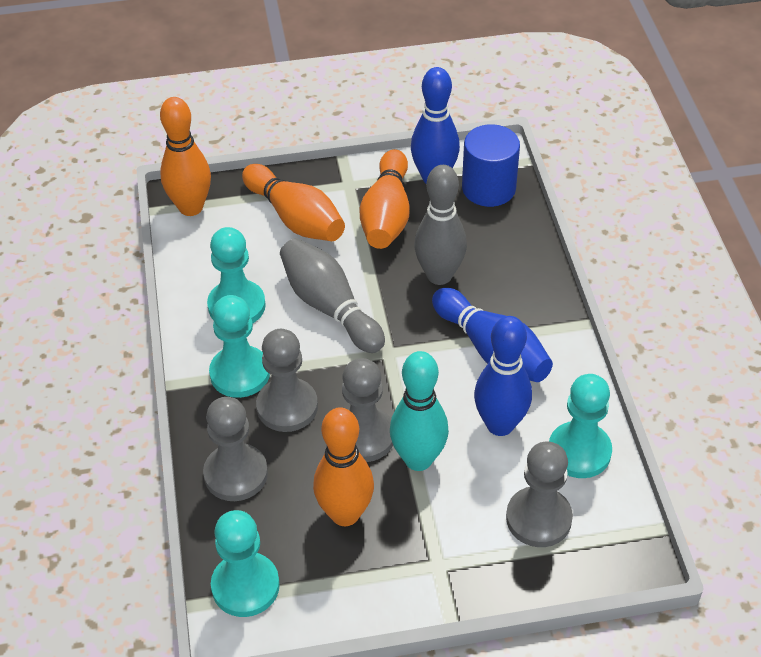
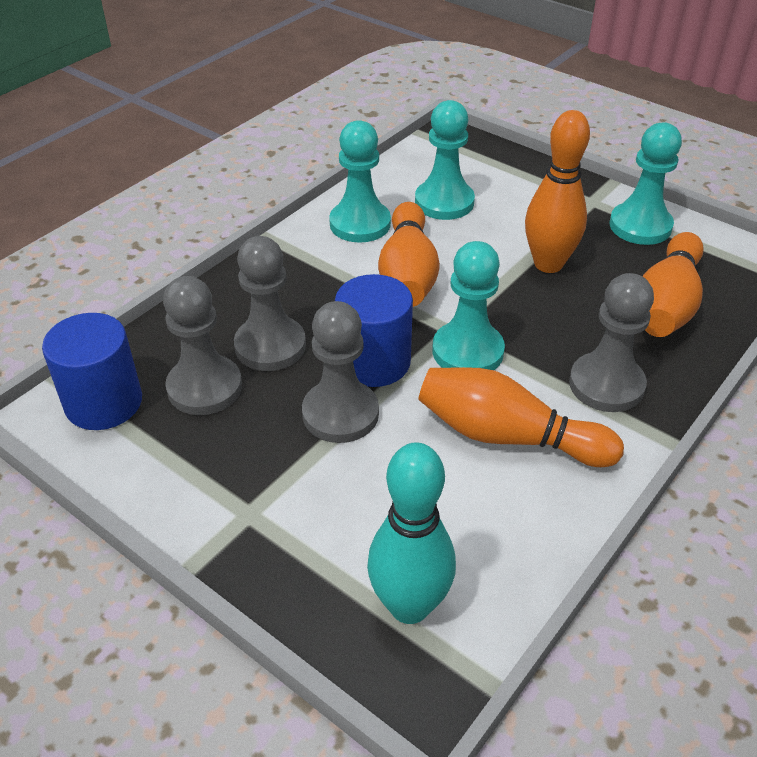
blue bowling pin: 3 -> 0
blue cylinder: 1 -> 2
grey bowling pin: 2 -> 0

